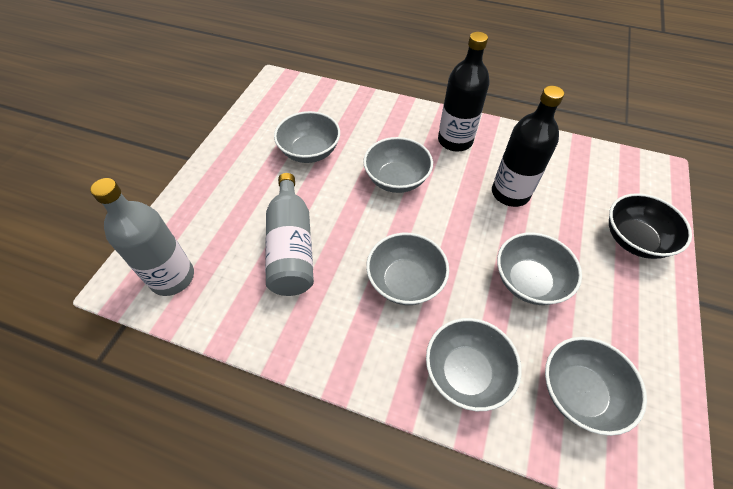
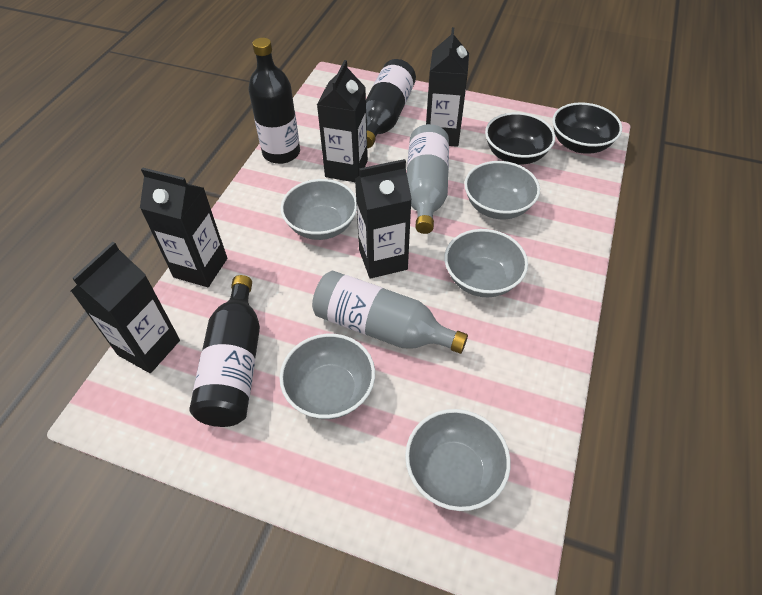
black bottle: 2 -> 3
black bowl: 1 -> 2
black carton: 0 -> 5
grey bowl: 6 -> 5

